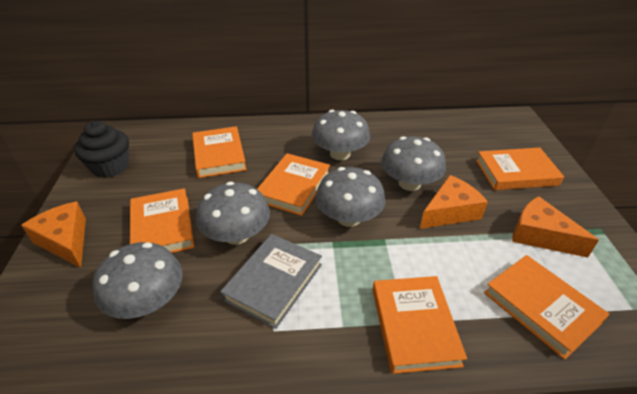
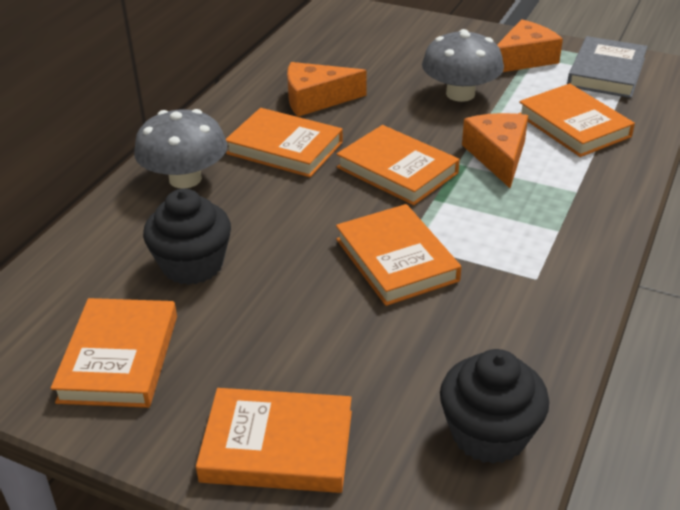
black cupcake: 1 -> 2
grey mushroom: 5 -> 2

